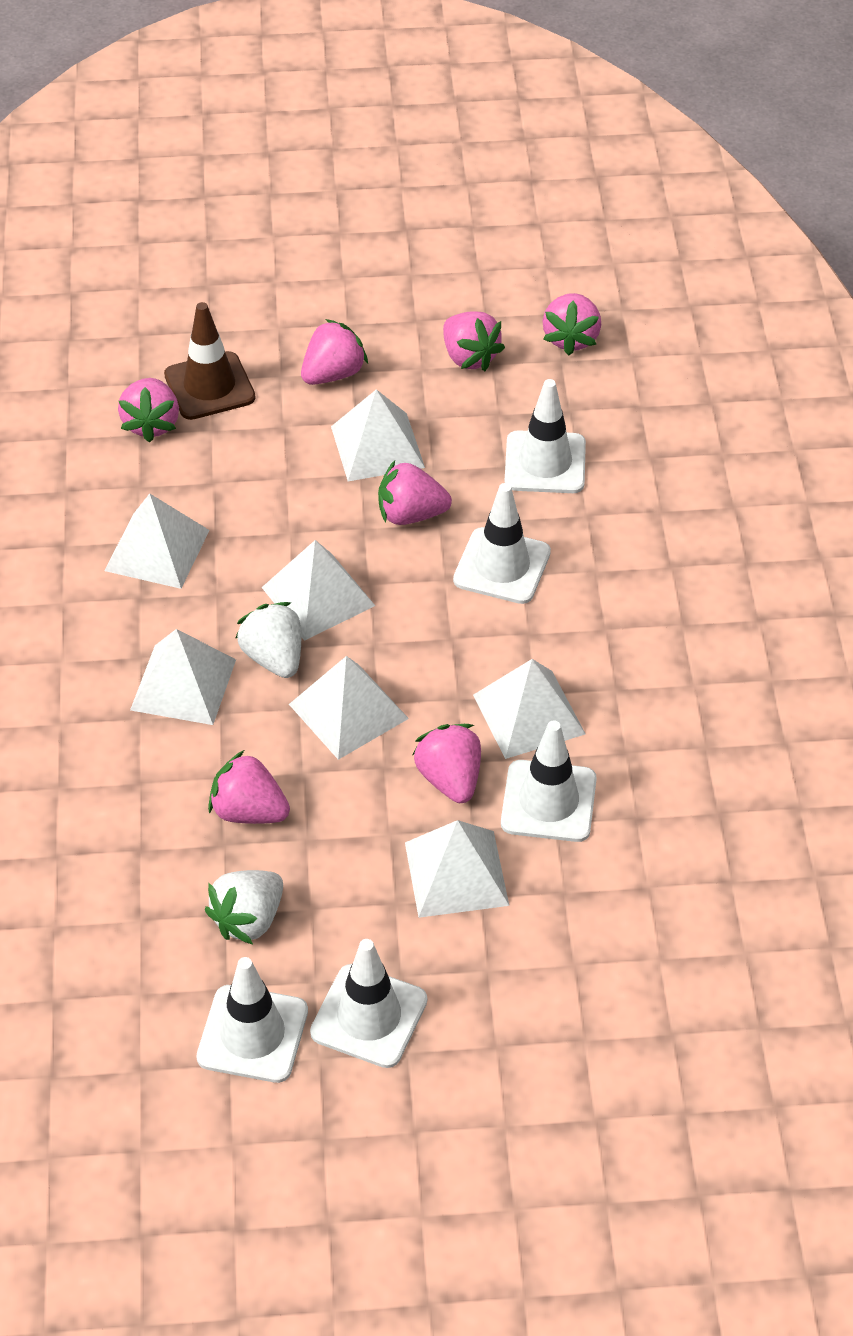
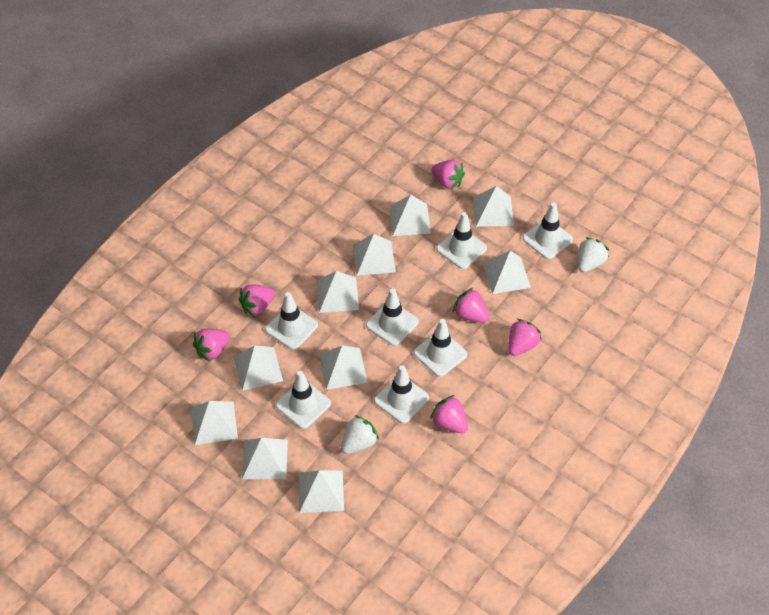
brown traffic cone: 1 -> 0
pink strawberry: 7 -> 6
white pyramid: 7 -> 10
white traffic cone: 5 -> 7

